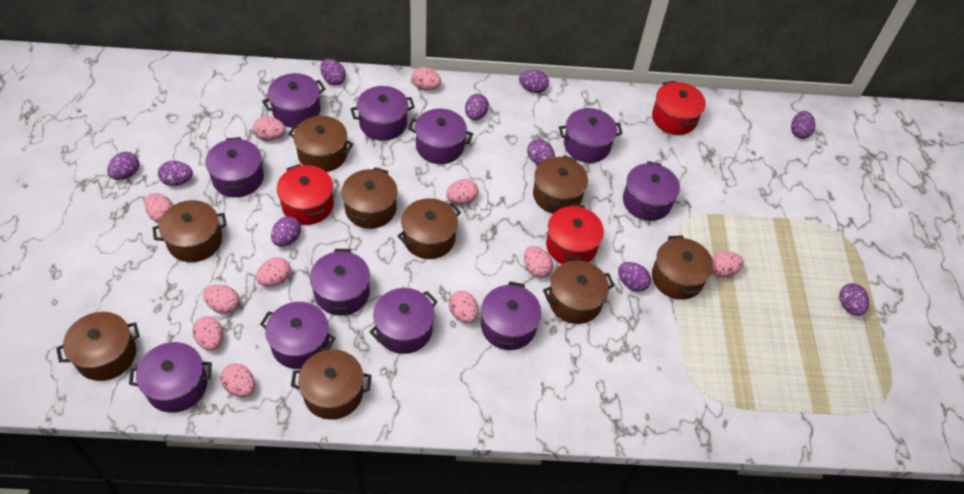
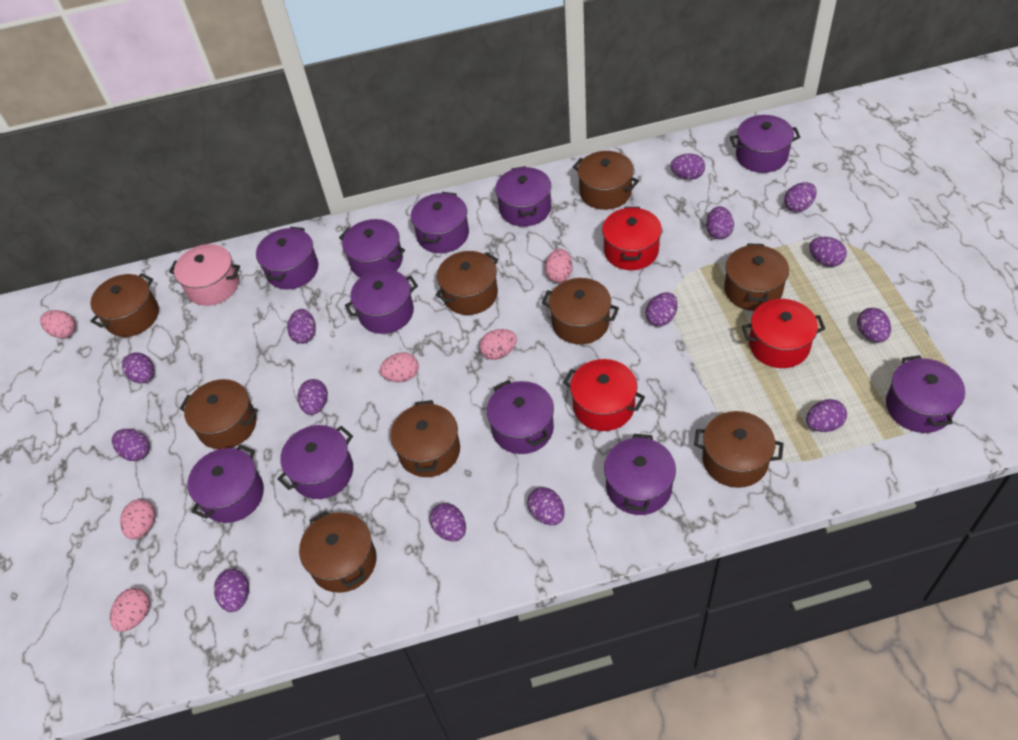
pink egg: 11 -> 6
pink pot: 0 -> 1
purple egg: 10 -> 14

